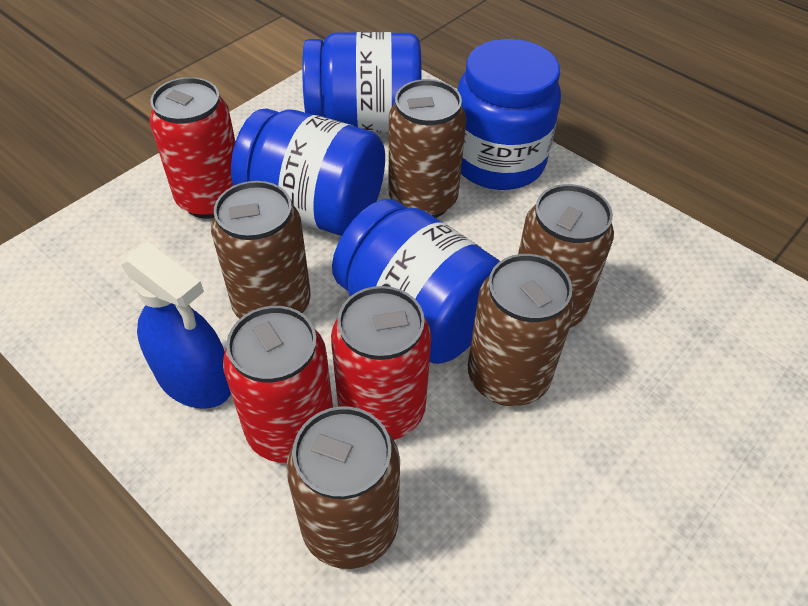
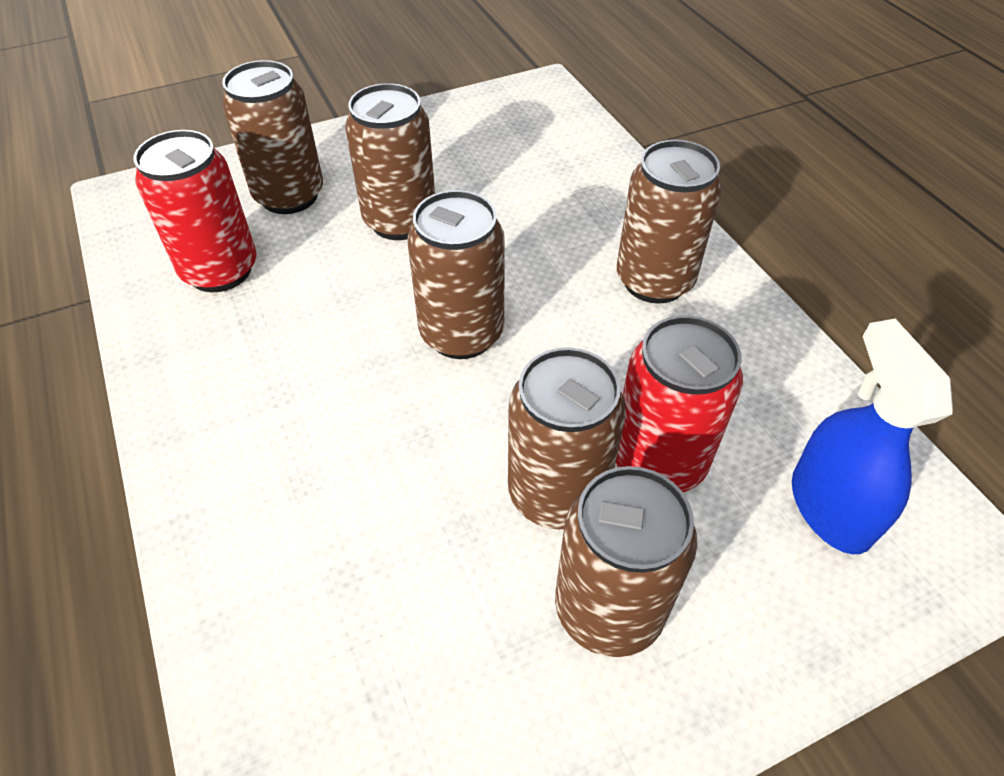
blue jar: 4 -> 0
brown can: 5 -> 6
red can: 3 -> 2

